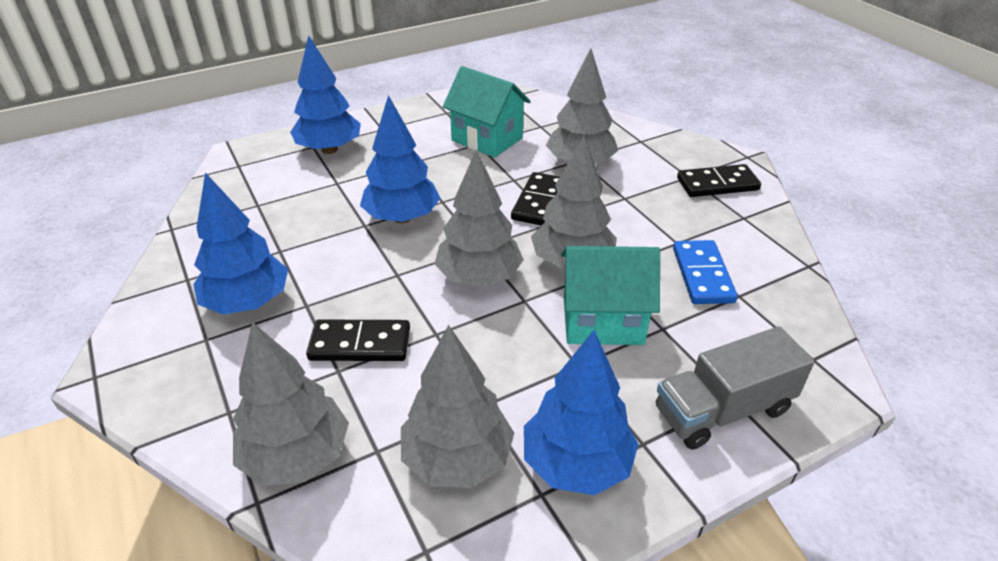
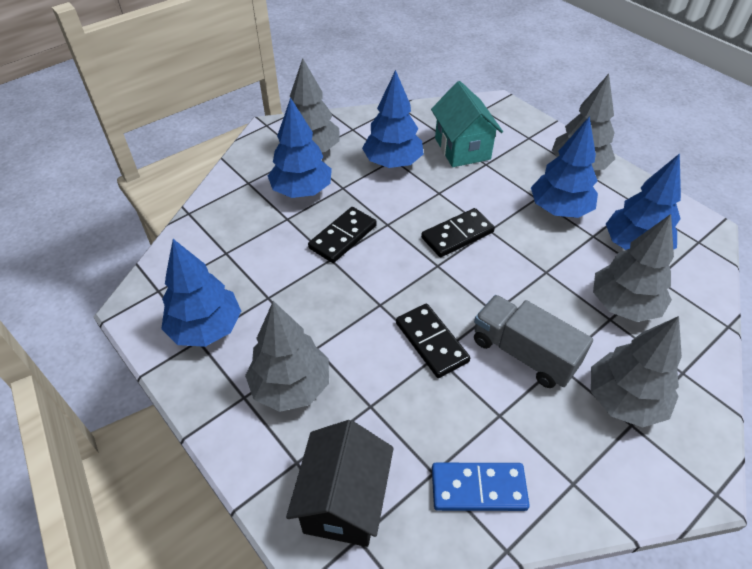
black house: 0 -> 1
blue tree: 4 -> 5
turquoise house: 2 -> 1

